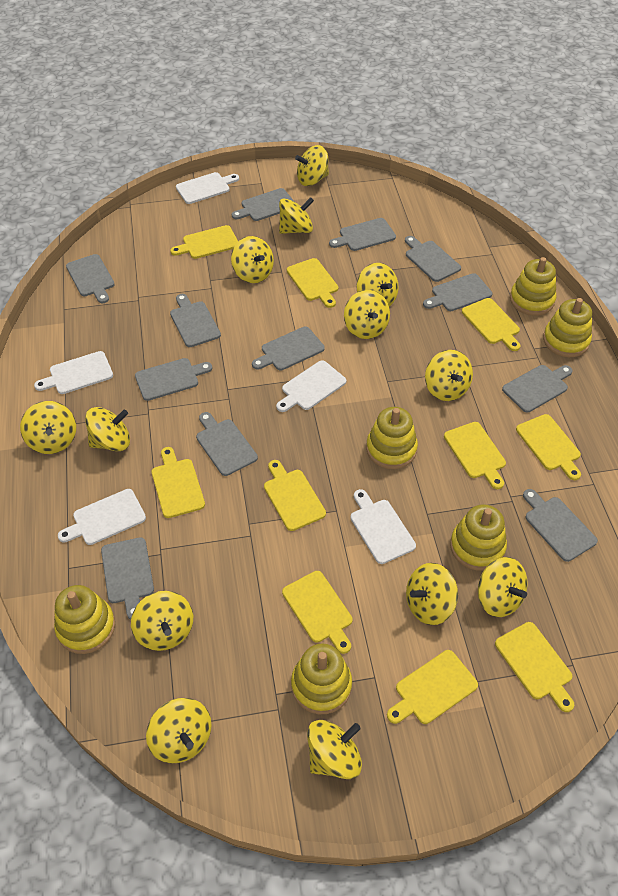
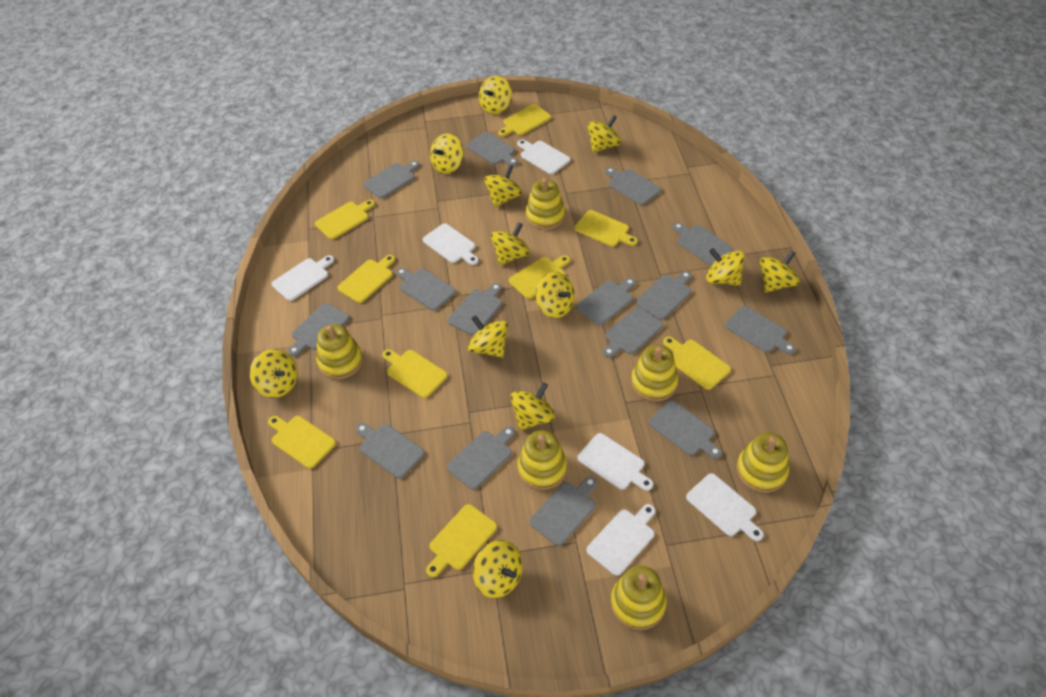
grey cutting board: 12 -> 15
white cutting board: 5 -> 6
yellow cutting board: 10 -> 9
yellow spinning top: 13 -> 12

